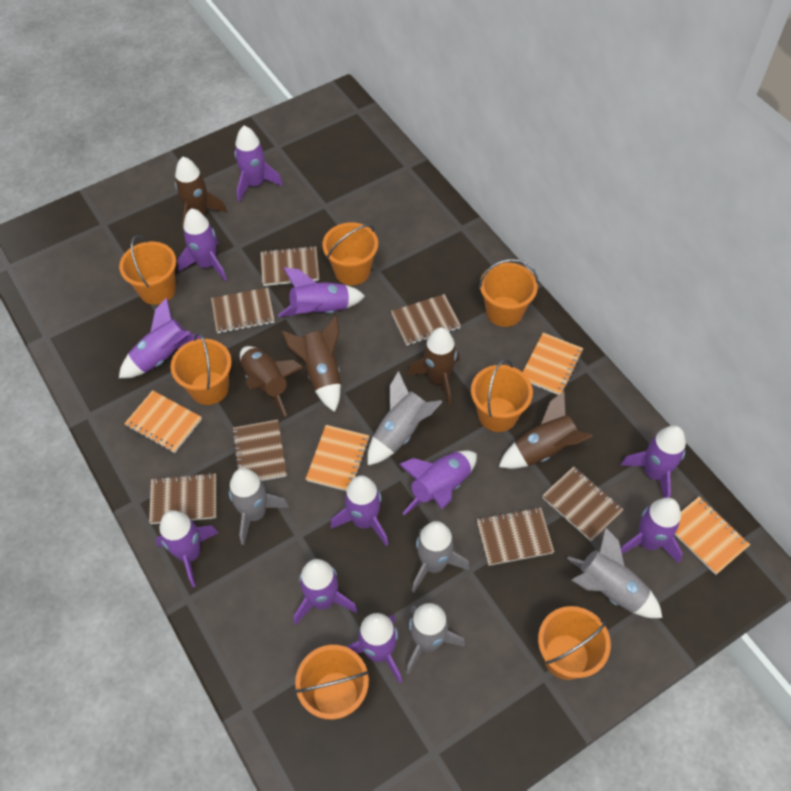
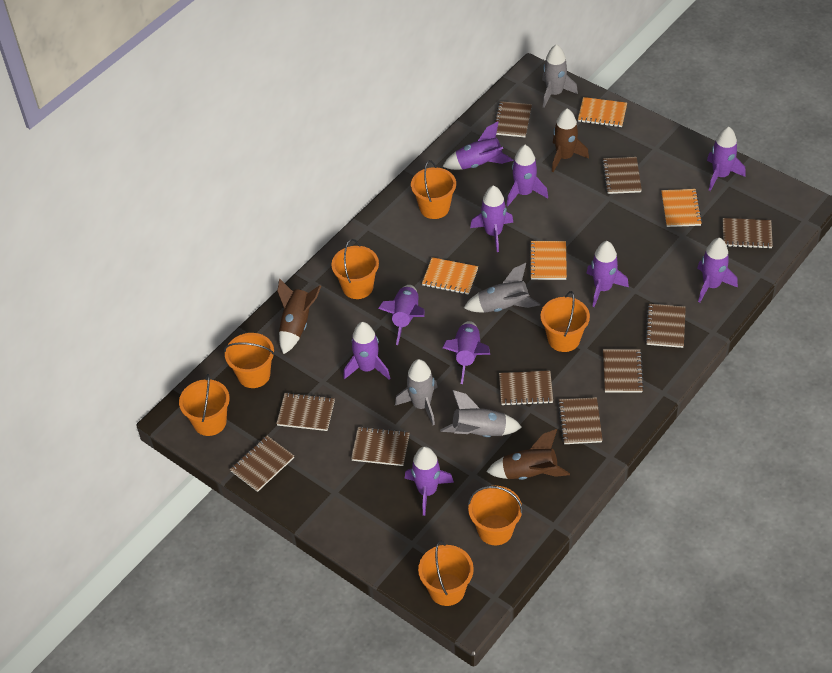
brown notebook: 7 -> 10
brown rocket: 5 -> 3
grey rocket: 5 -> 4
purple rocket: 11 -> 10

